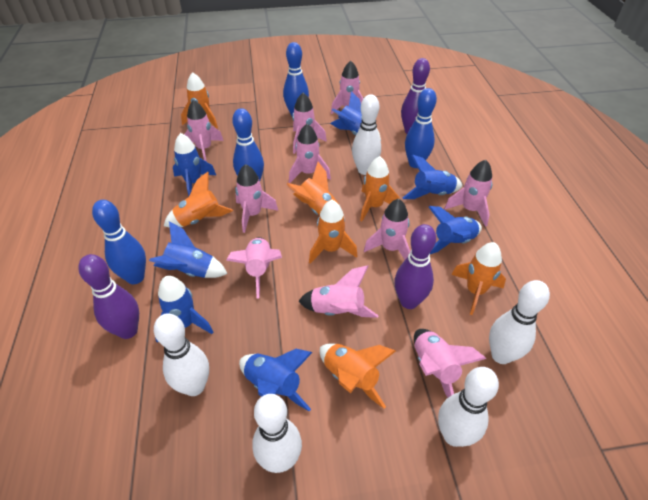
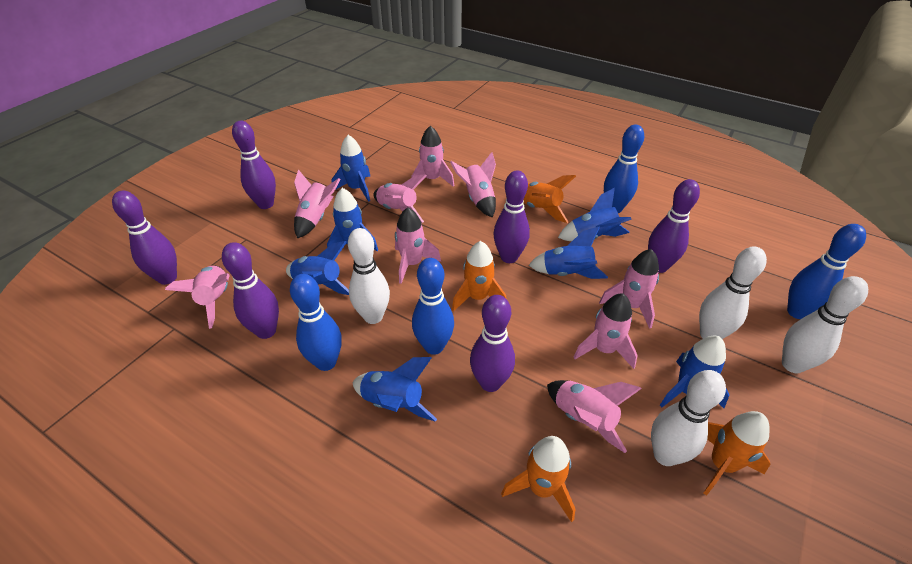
orange rocket: 7 -> 4
pink rocket: 10 -> 9
purple bowling pin: 3 -> 6
white bowling pin: 5 -> 4

